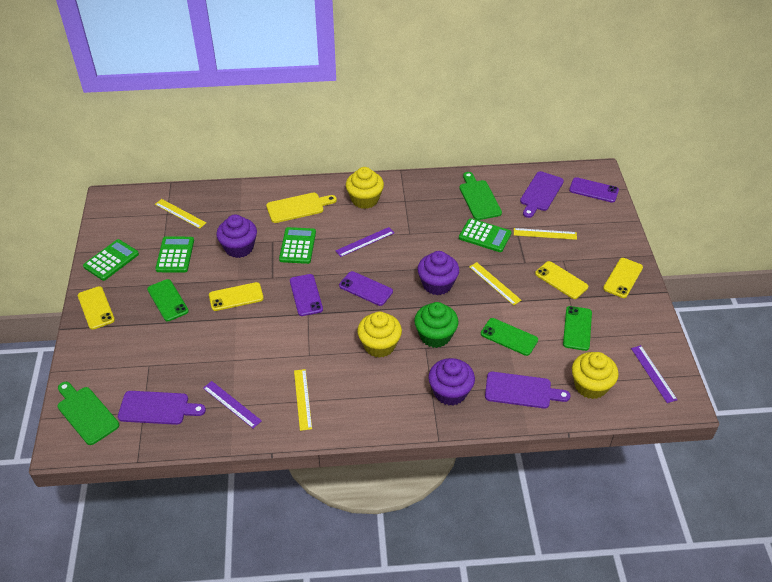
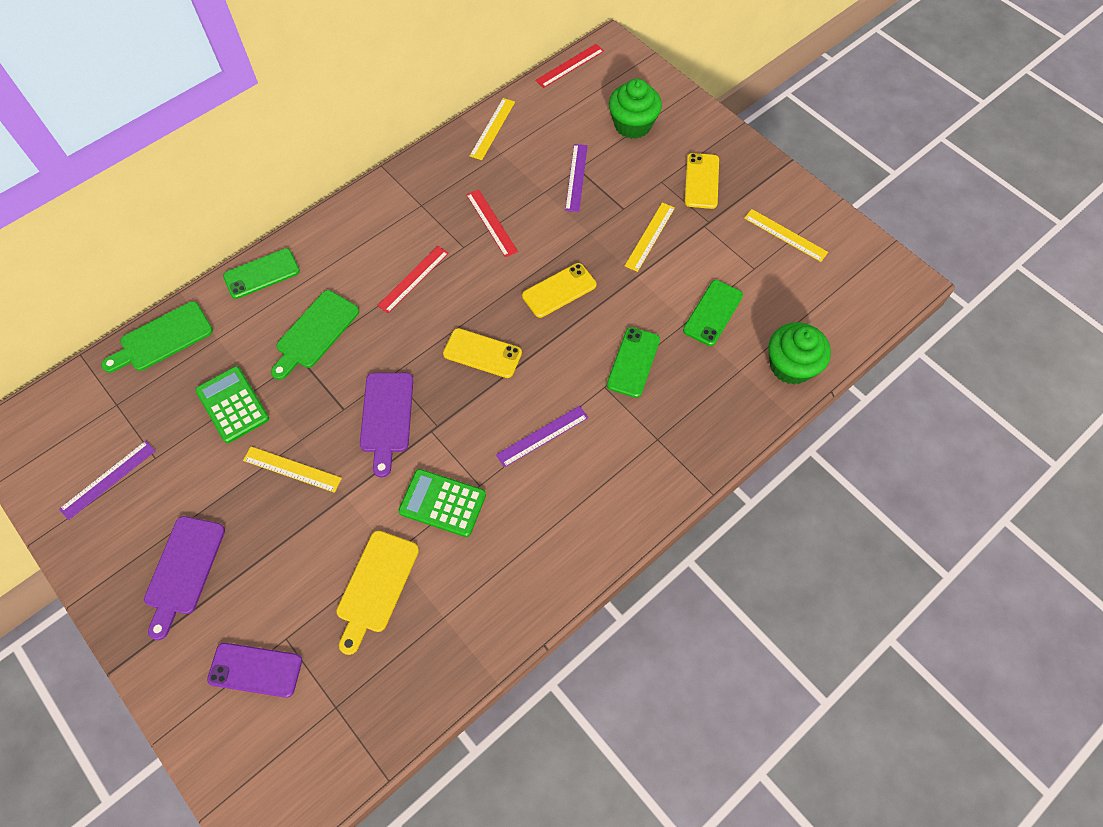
green calculator: 4 -> 2
green cupcake: 1 -> 2
purple cupcake: 3 -> 0
purple cutting board: 3 -> 2
purple phone: 3 -> 1
red ruler: 0 -> 3
yellow cupcake: 3 -> 0
yellow phone: 4 -> 3

